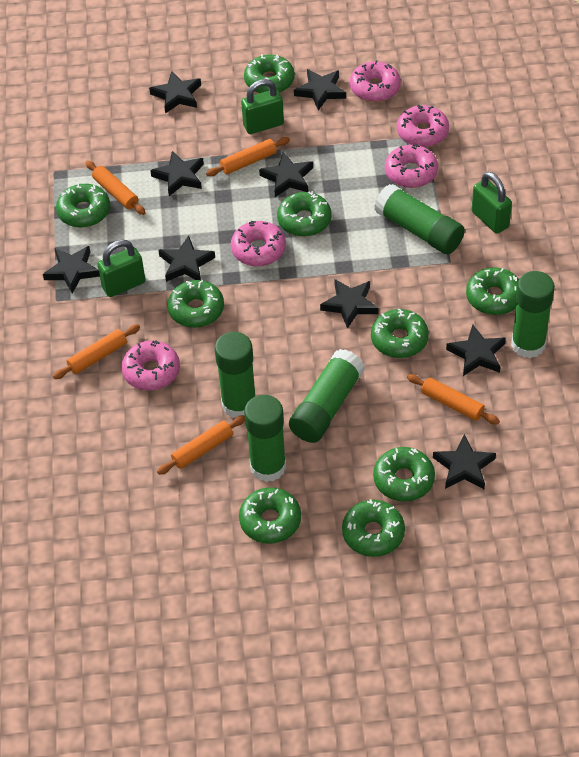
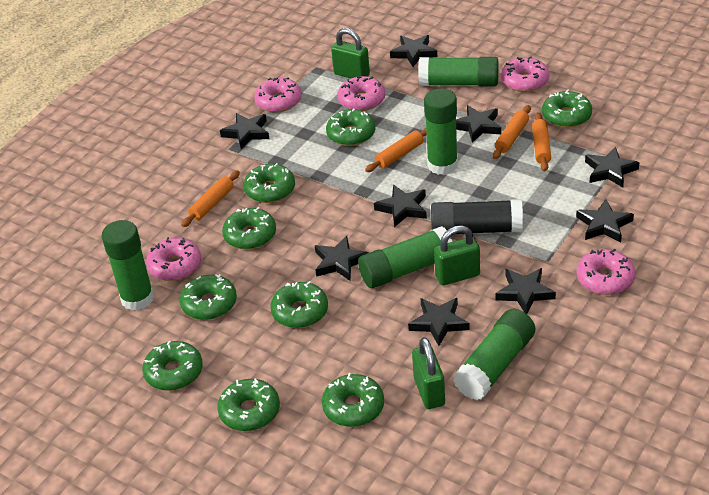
black glue stick: 0 -> 1
orange rolling pin: 5 -> 4

